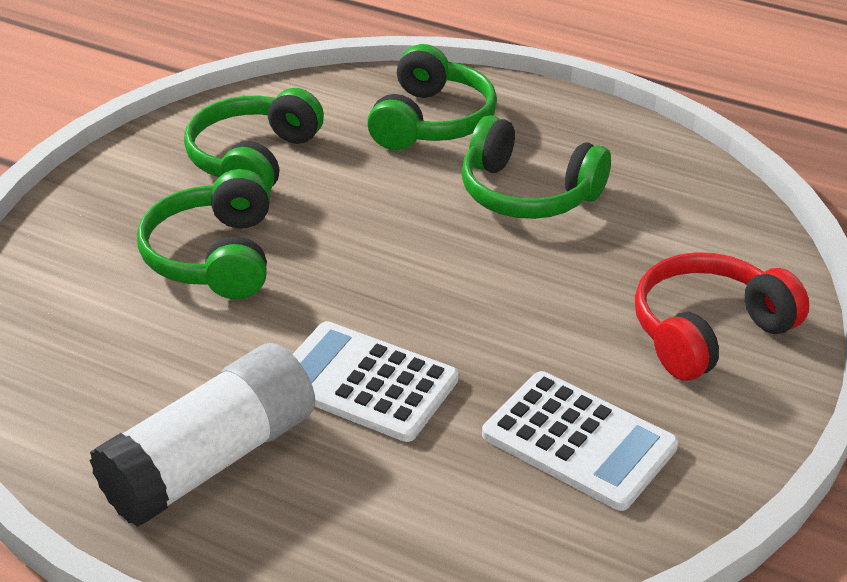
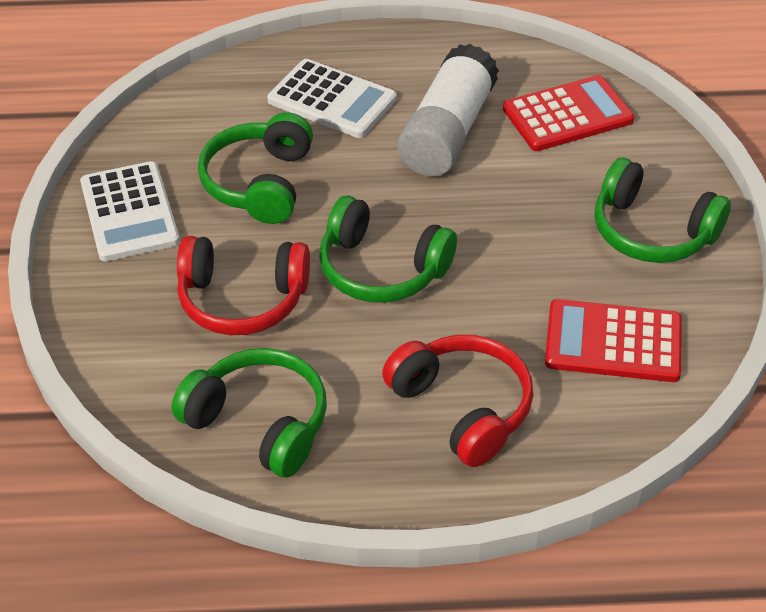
red calculator: 0 -> 2
red headphones: 1 -> 2

